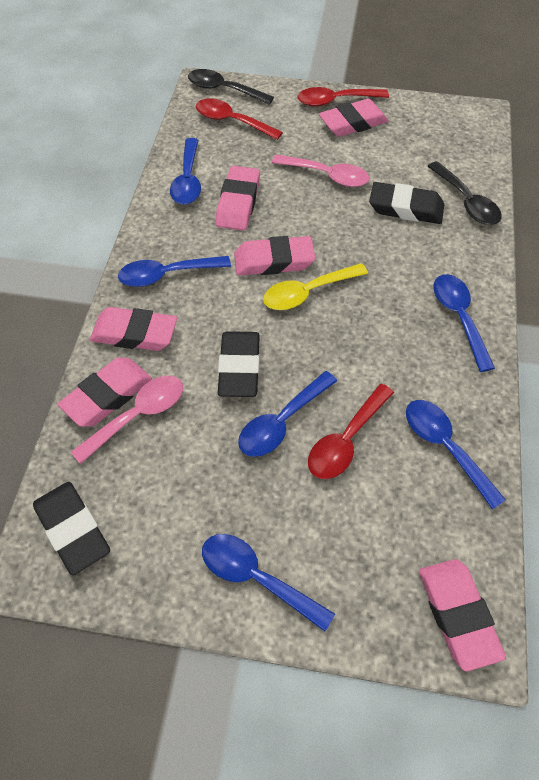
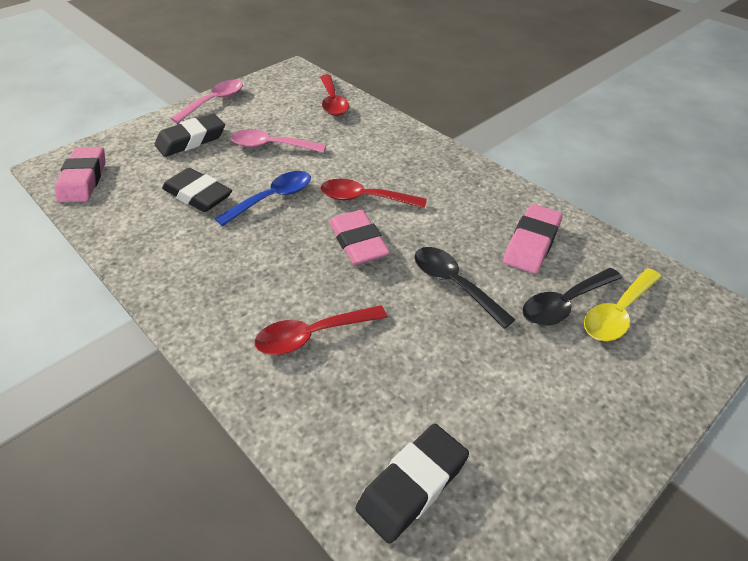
blue spoon: 6 -> 1
pink eraser: 6 -> 3

